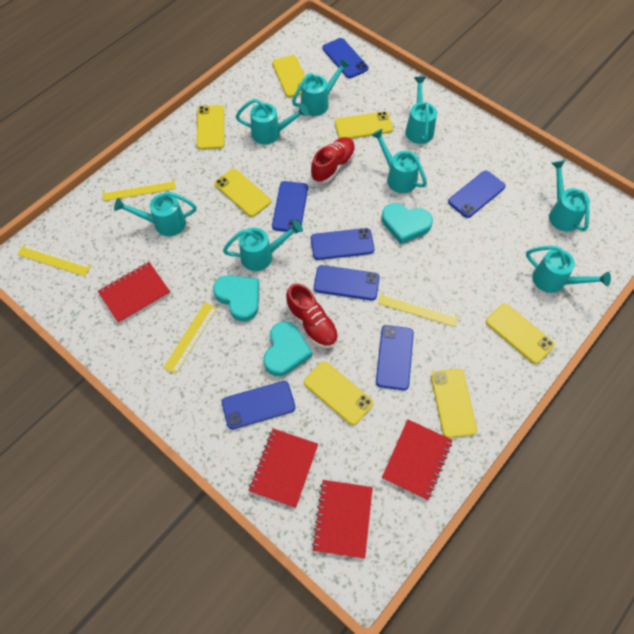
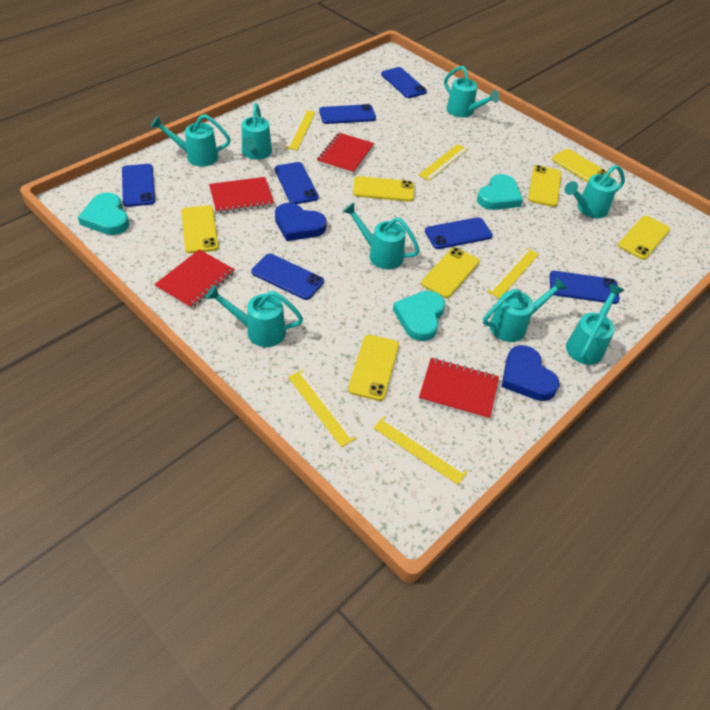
blue heart: 0 -> 2
red shoe: 2 -> 0
yellow ruler: 4 -> 5

